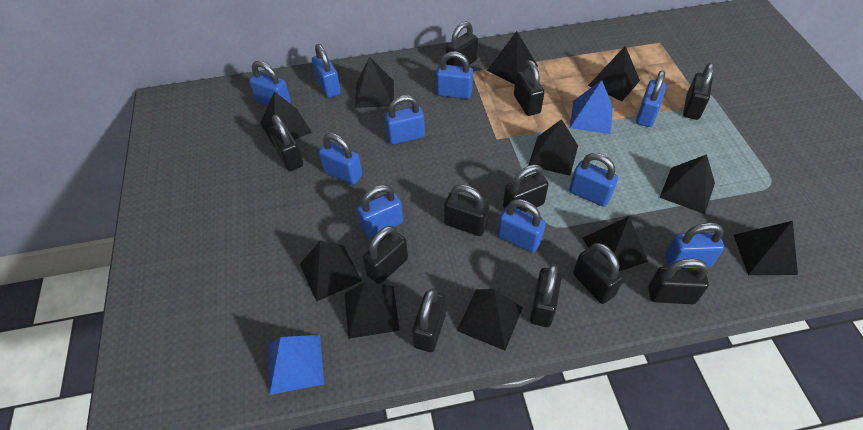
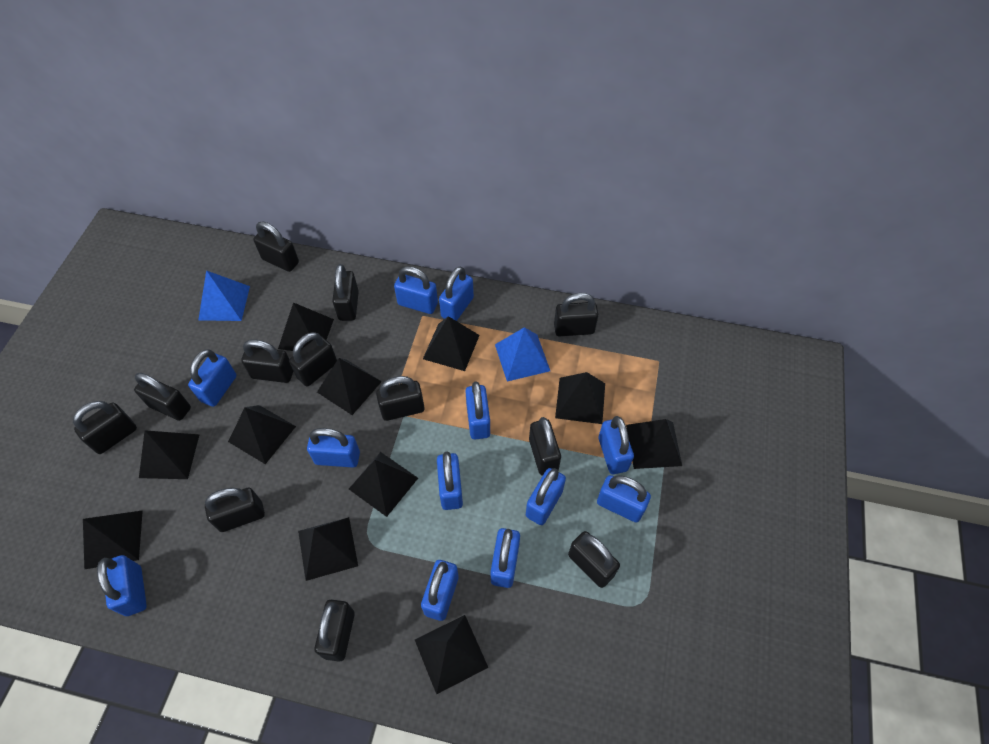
black padlock: 11 -> 12
blue padlock: 10 -> 12

